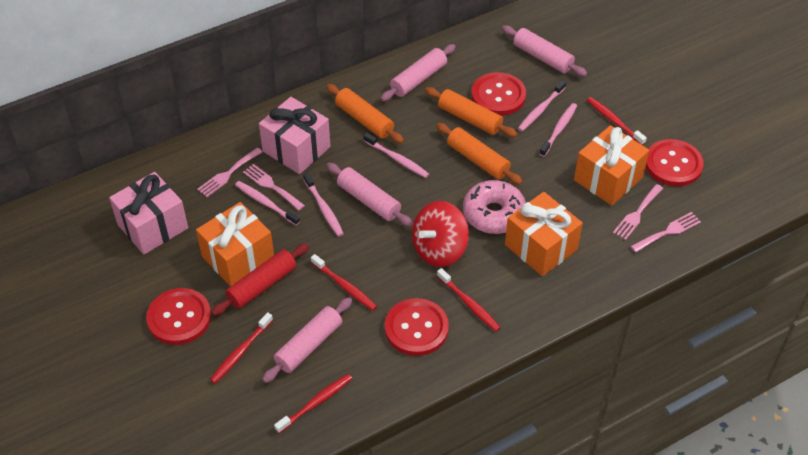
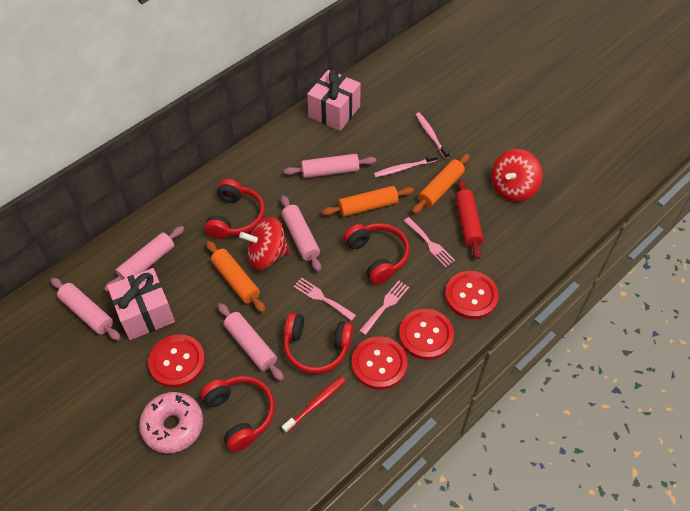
orange gift: 3 -> 0
pink fork: 4 -> 3
pink rolling pin: 4 -> 5
pink toothbrush: 5 -> 2
red headphones: 0 -> 4
red spinning top: 1 -> 2
red toothbrush: 5 -> 1

